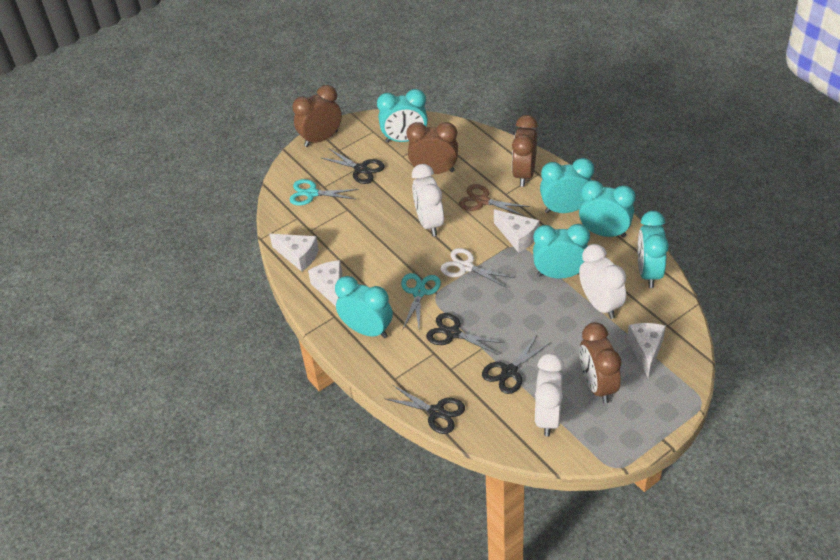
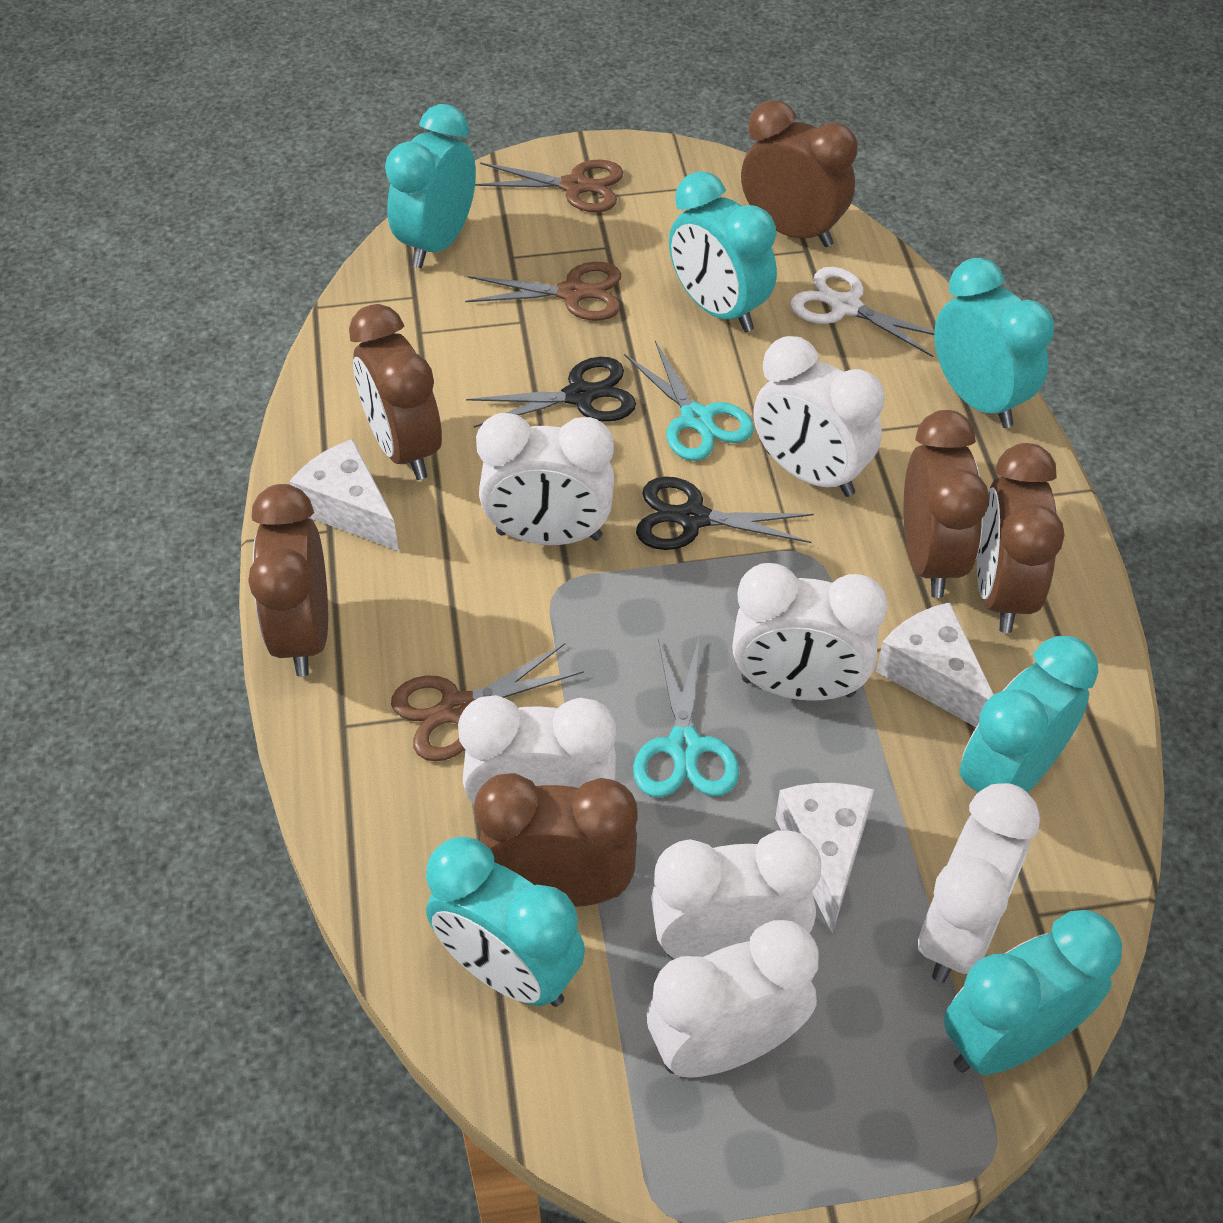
black scissors: 4 -> 2
brown clock: 4 -> 6
brown scissors: 1 -> 3
white cheese: 4 -> 3
white clock: 3 -> 7

